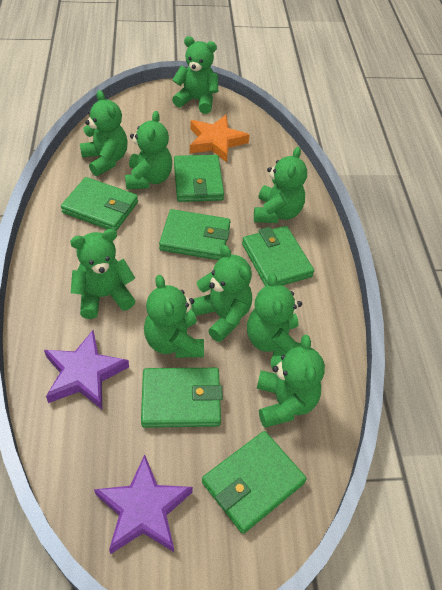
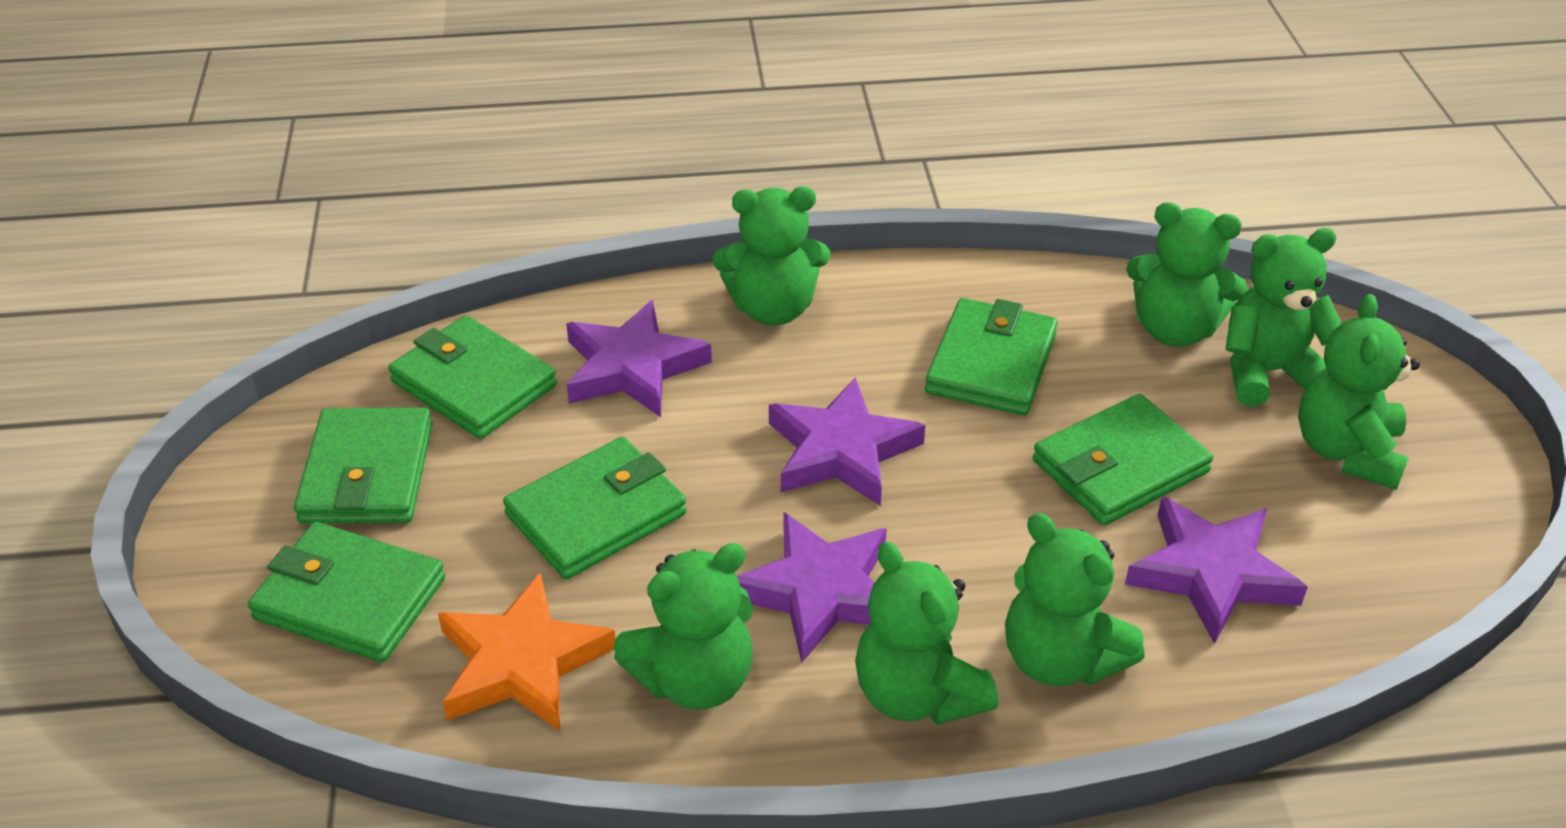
green teddy bear: 9 -> 7
purple star: 2 -> 4

